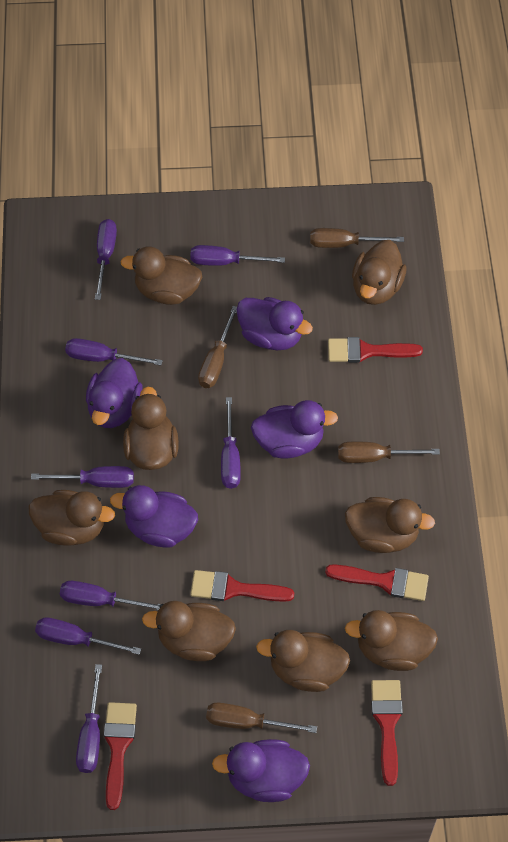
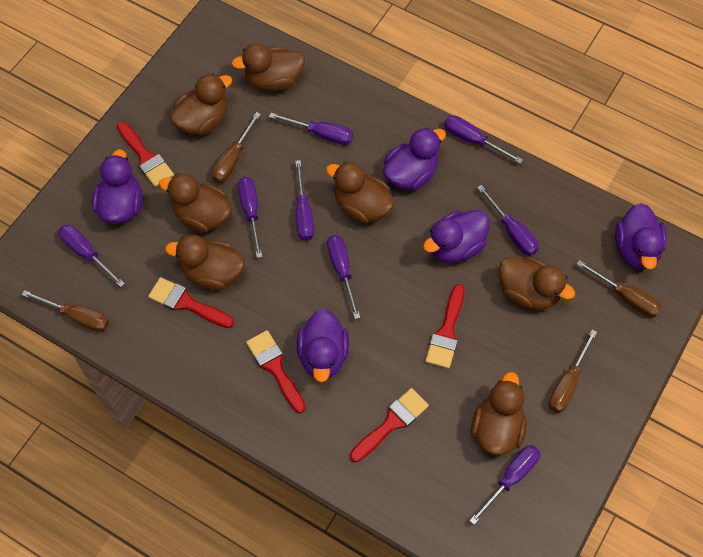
brown duck: 8 -> 7

